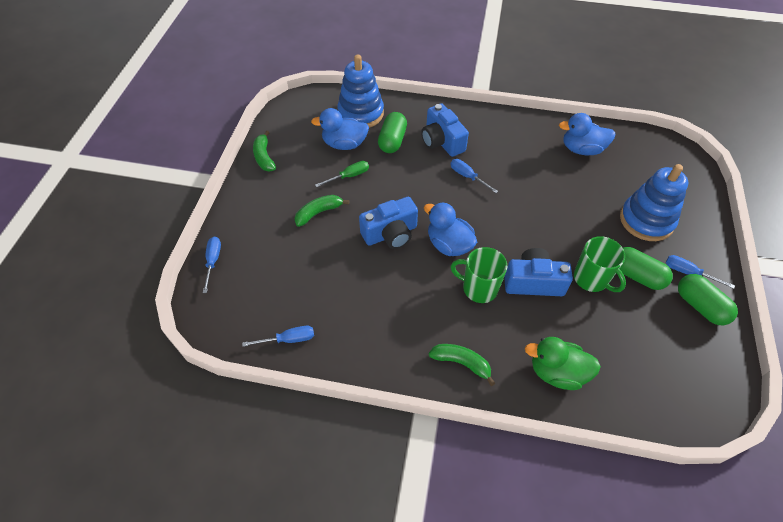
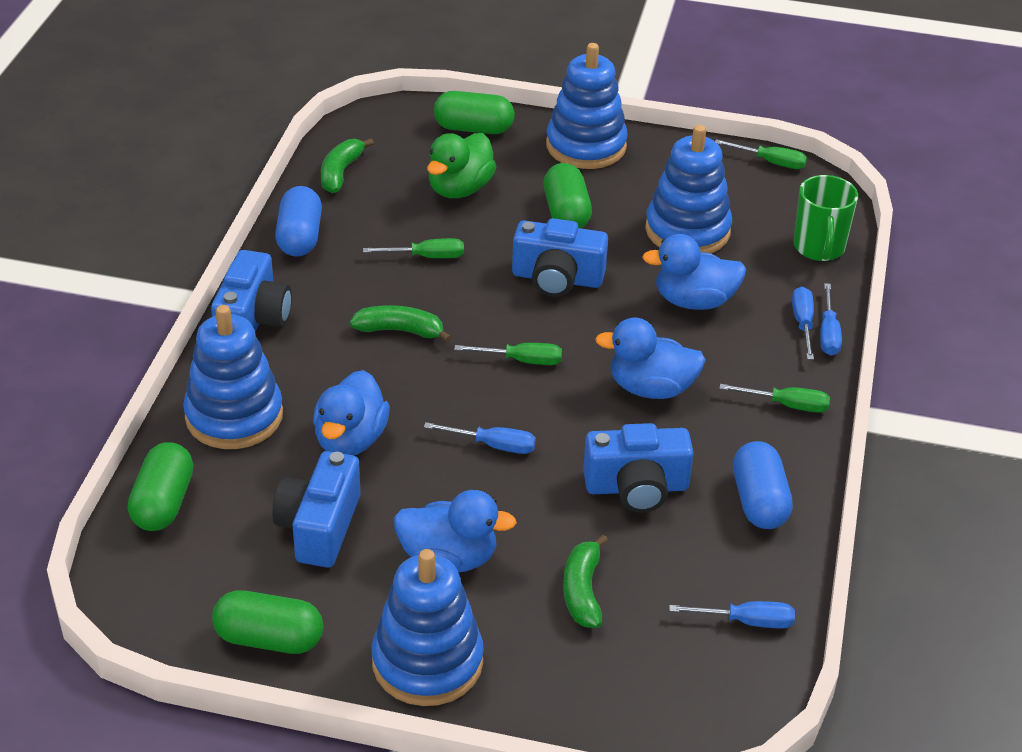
blue camera: 3 -> 4
blue capsule: 0 -> 2
blue duck: 3 -> 4
blue stacking toy: 2 -> 4
green capsule: 3 -> 4
green mug: 2 -> 1
green screwdriver: 1 -> 4

